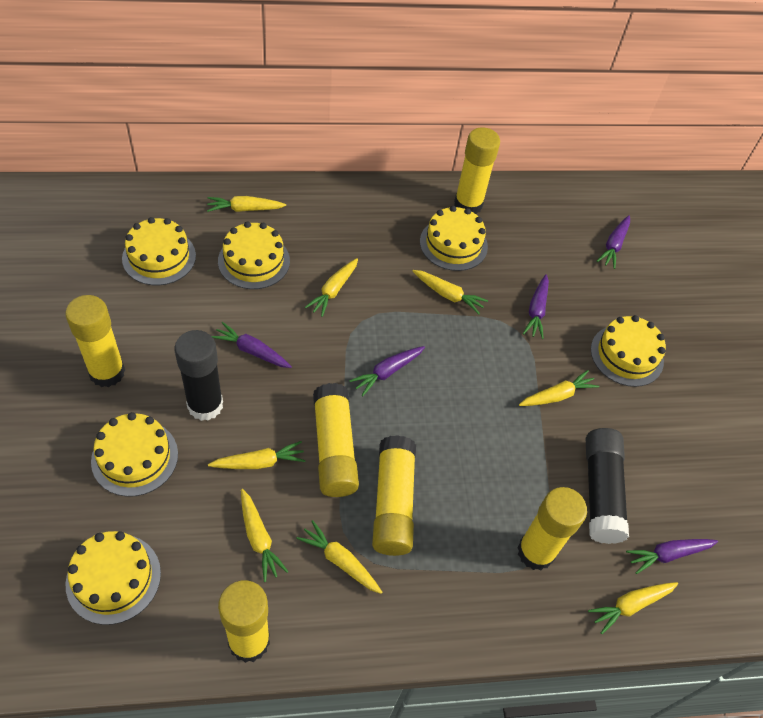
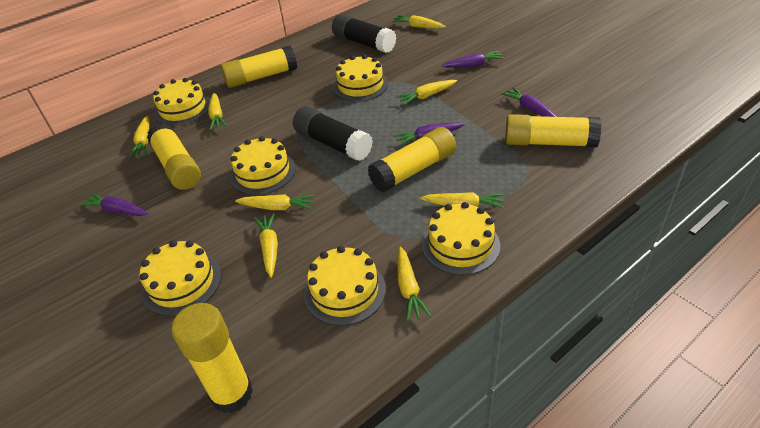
purple carrot: 5 -> 4
yellow glue stick: 6 -> 5

